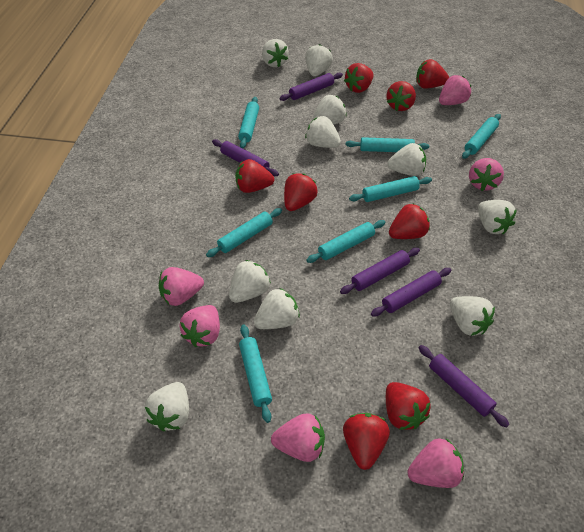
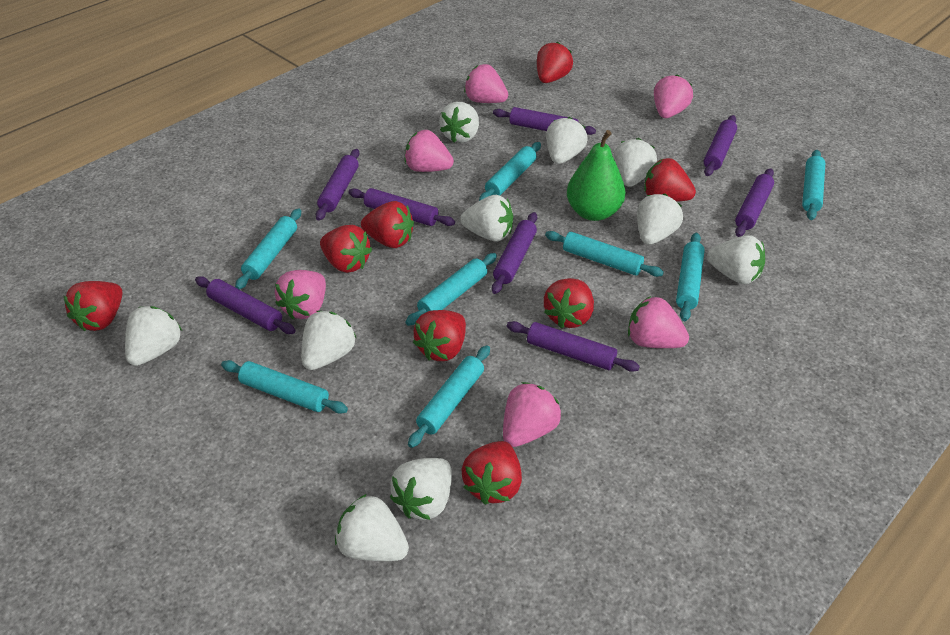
green pear: 0 -> 1
purple rolling pin: 5 -> 8
turquoise rolling pin: 7 -> 8

